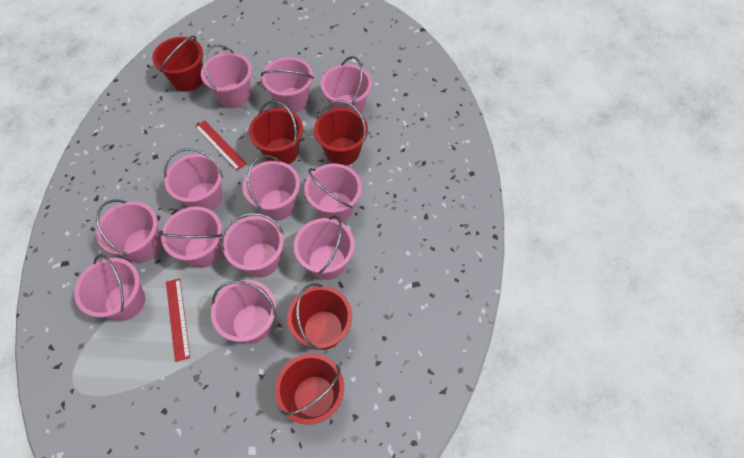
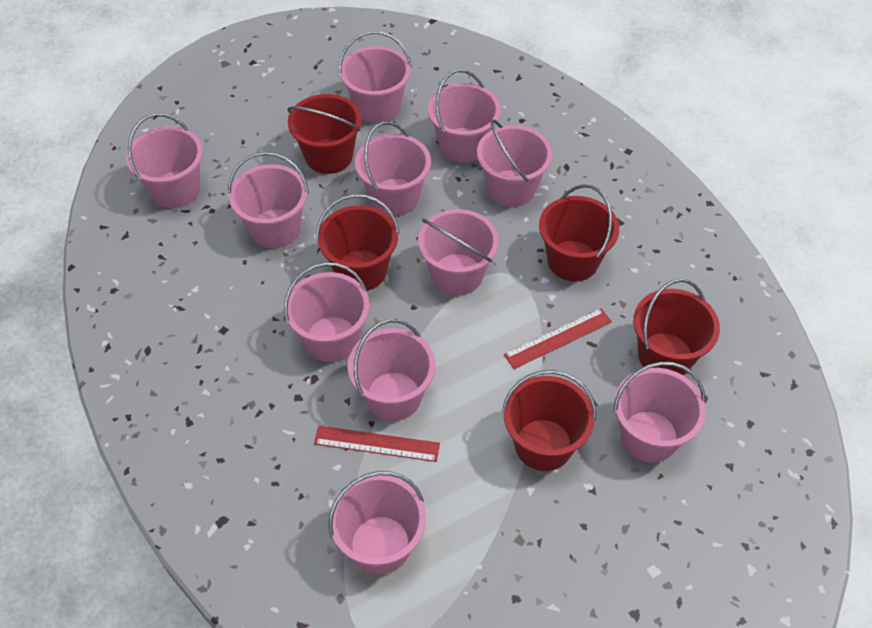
pink bucket: 12 -> 11

